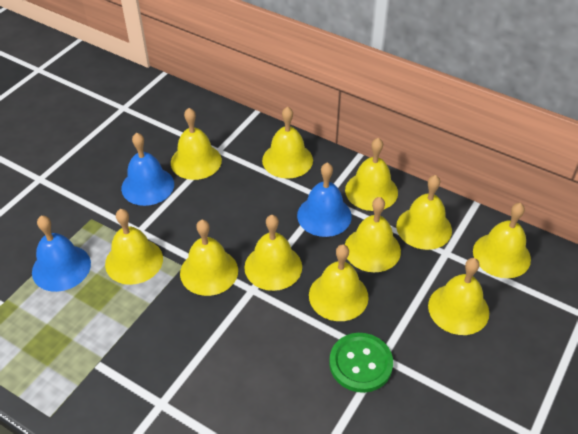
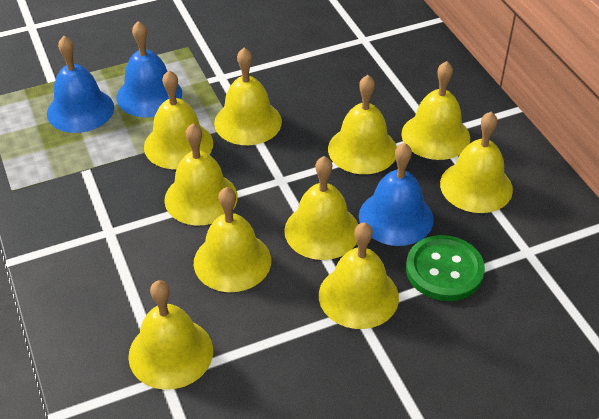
yellow bell: 11 -> 10

